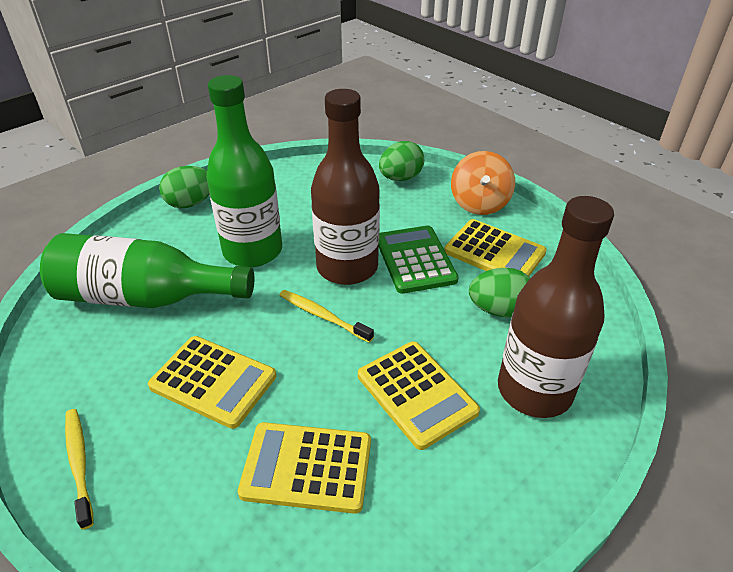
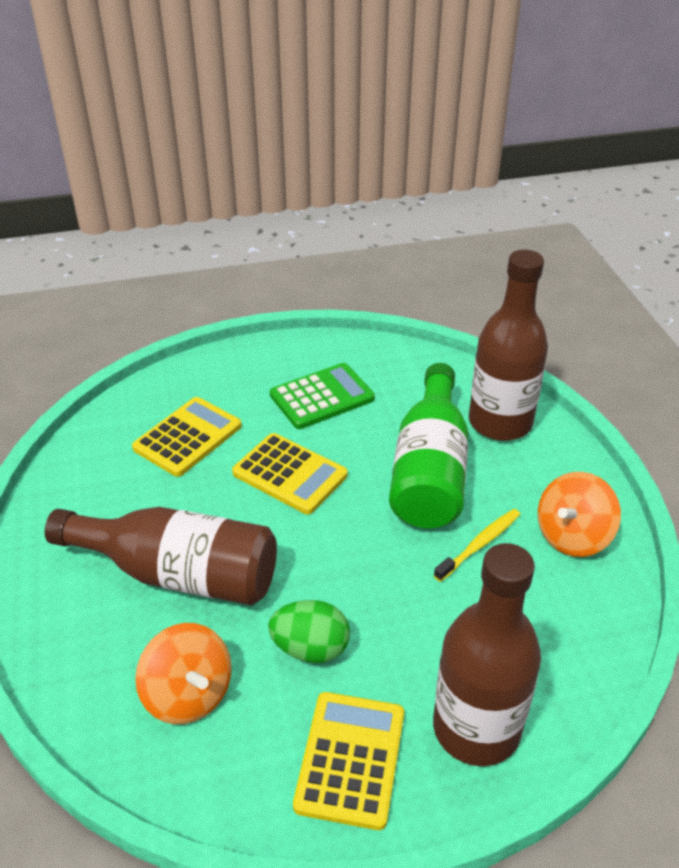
brown bottle: 2 -> 3
green bottle: 2 -> 1
green egg: 3 -> 1
orange spinning top: 1 -> 2
yellow calculator: 4 -> 3
yellow toothbrush: 2 -> 1

